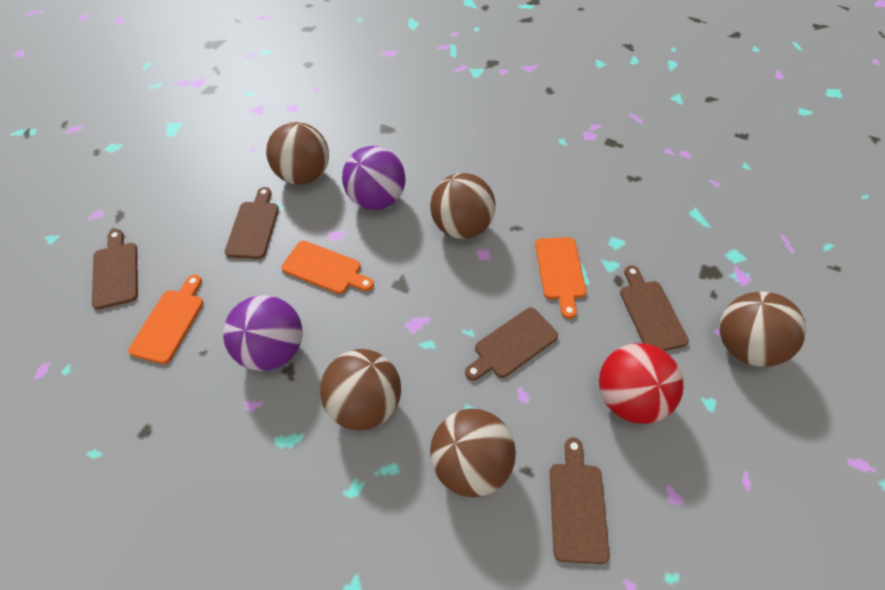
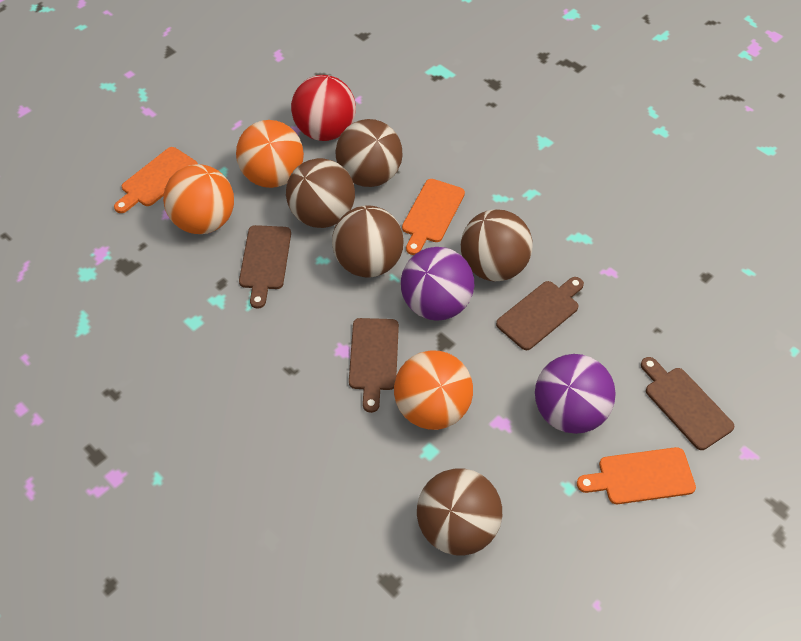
brown cutting board: 5 -> 4
orange ball: 0 -> 3

